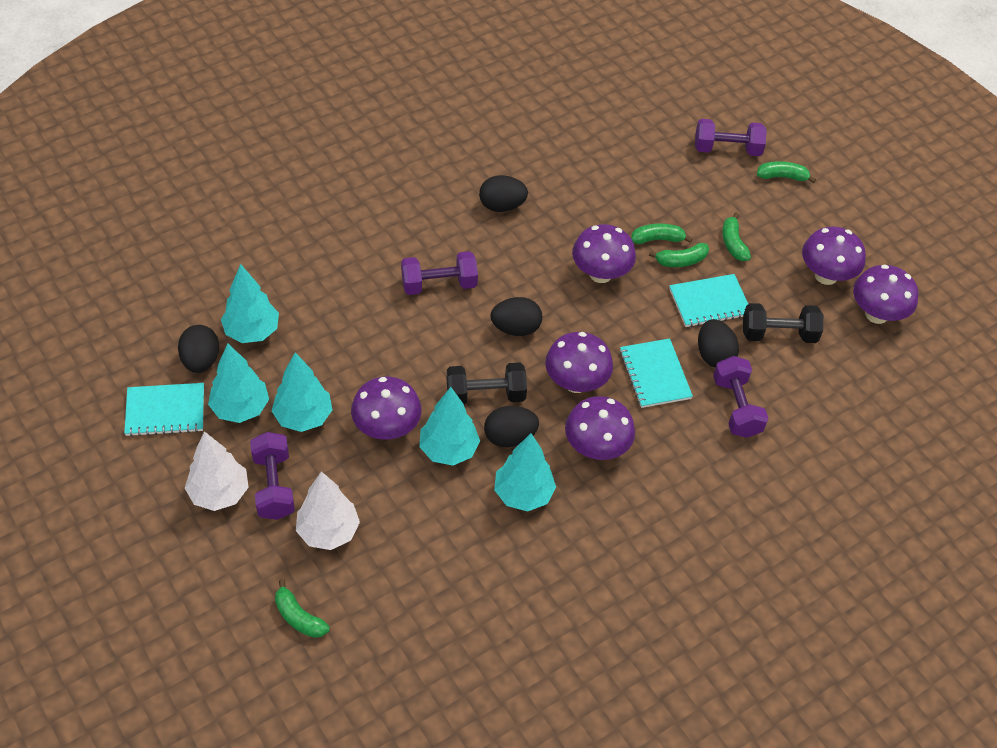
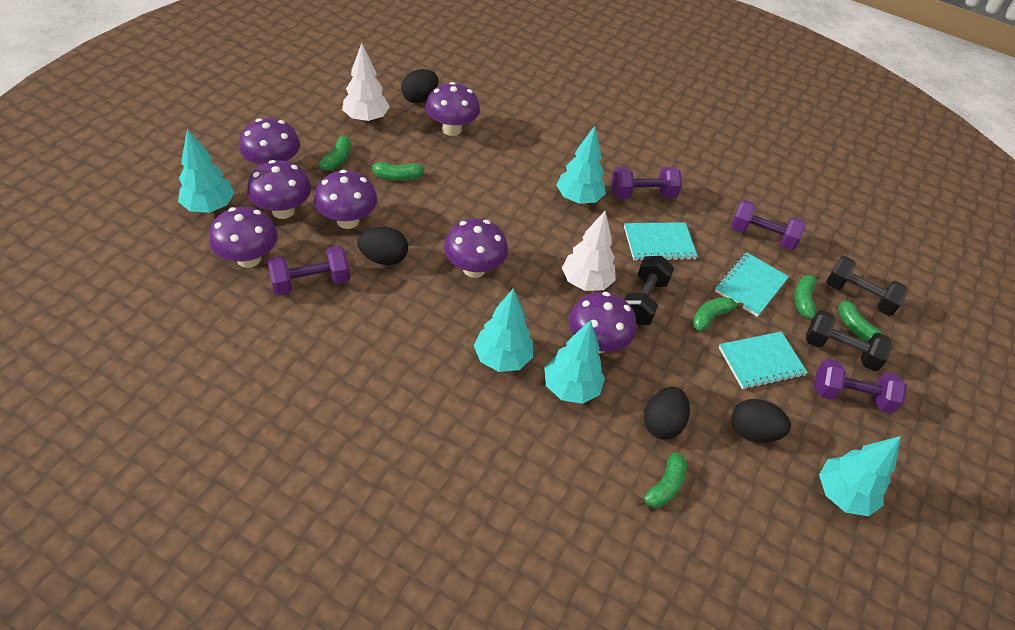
black dumbbell: 2 -> 3
black egg: 5 -> 4
green banana: 5 -> 6
purple mushroom: 6 -> 7

